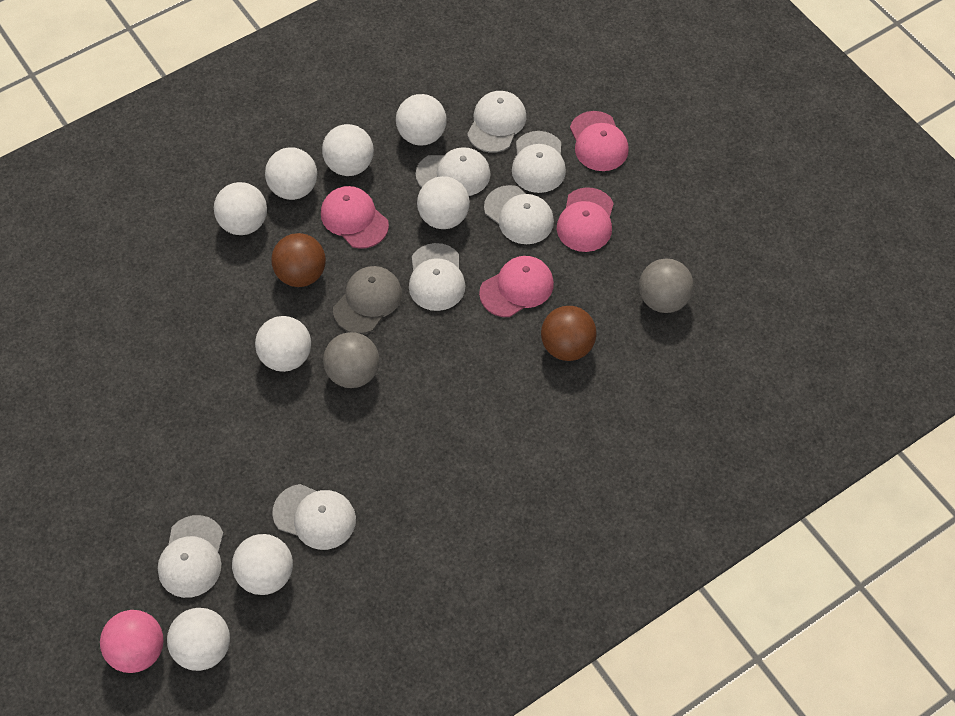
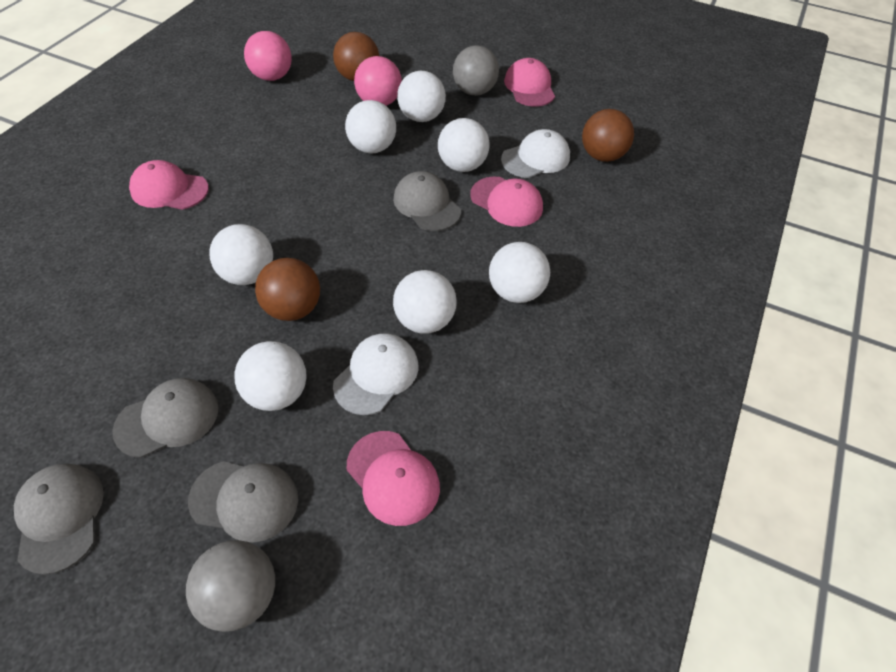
brown ball: 2 -> 3
grey cap: 1 -> 4
pink ball: 1 -> 2
white ball: 8 -> 7
white cap: 7 -> 2

